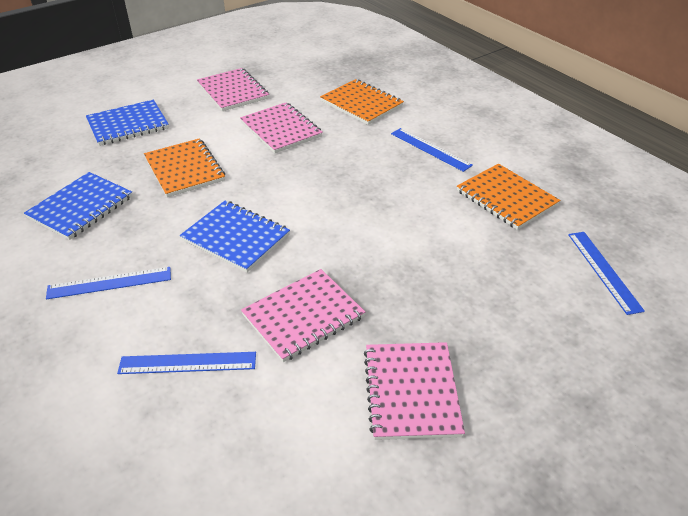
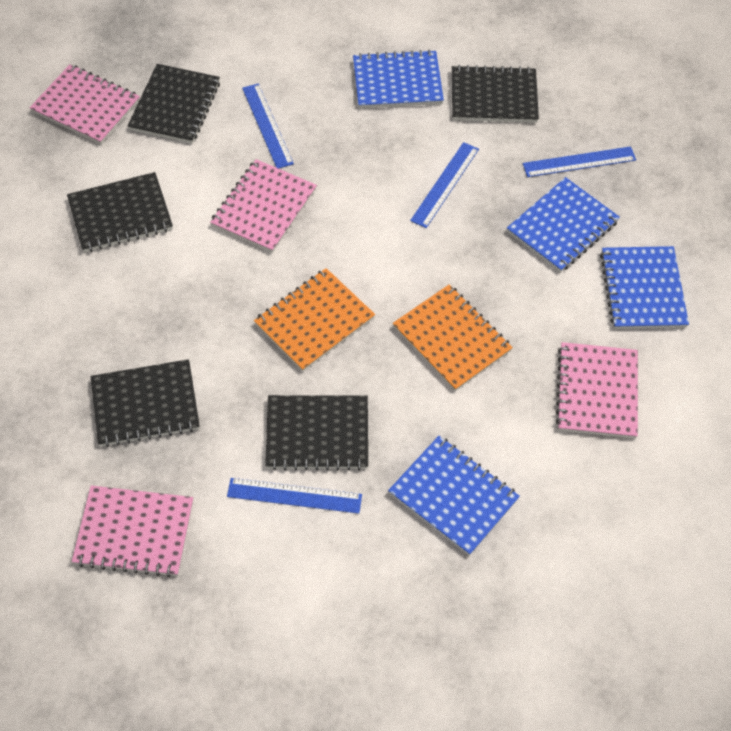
black notebook: 0 -> 5
blue notebook: 3 -> 4
orange notebook: 3 -> 2

